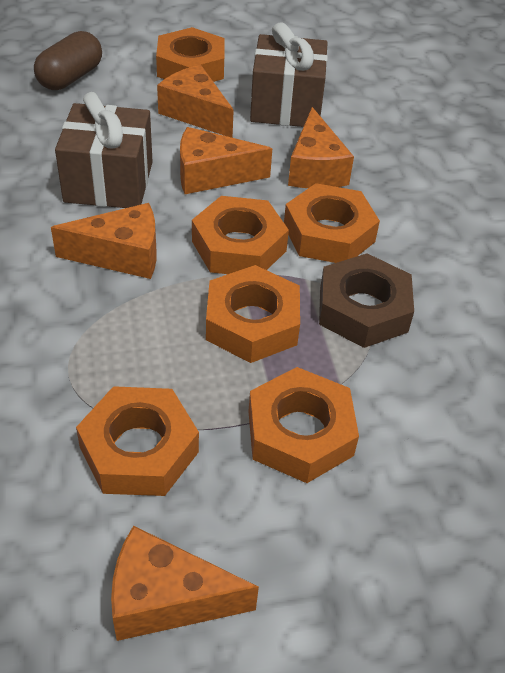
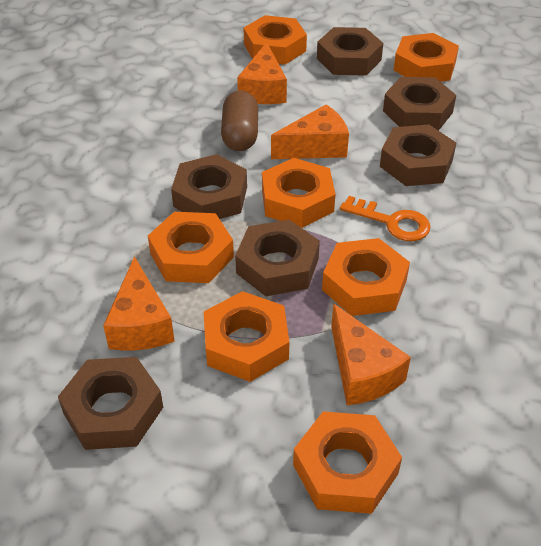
brown gift: 2 -> 0
brown nut: 1 -> 6
orange cheese: 5 -> 4
orange key: 0 -> 1
orange nut: 6 -> 7

